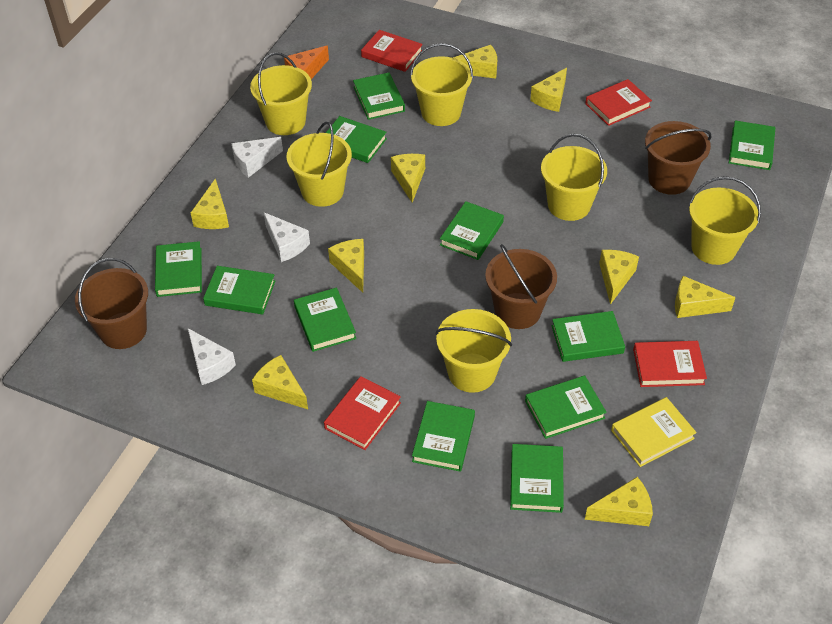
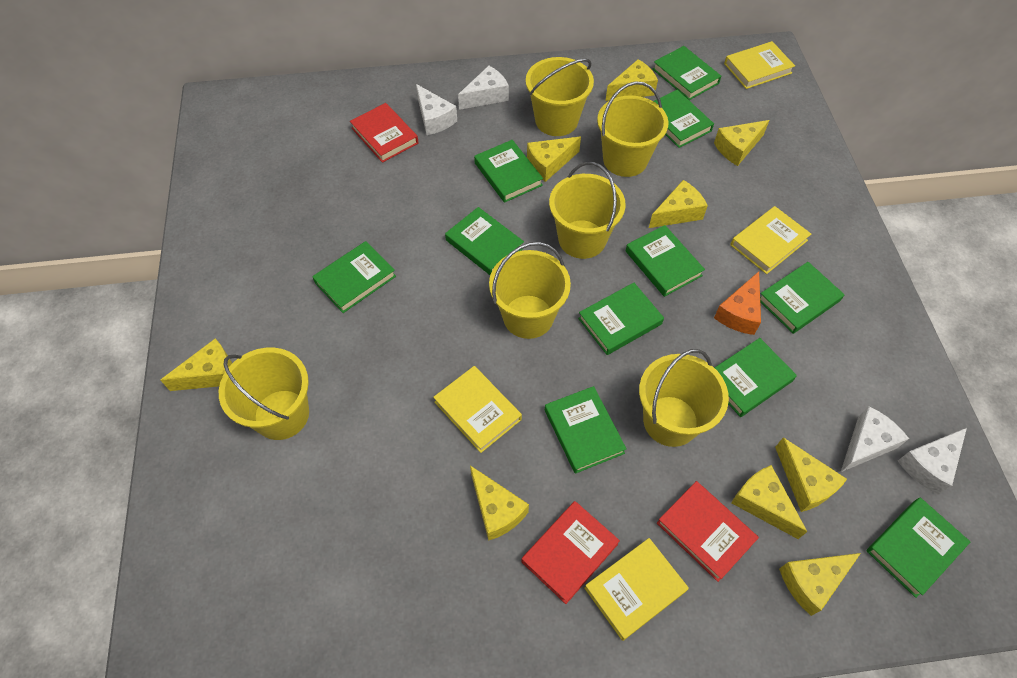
brown bucket: 3 -> 0
red book: 4 -> 3
white cheese: 3 -> 4
yellow book: 1 -> 4

